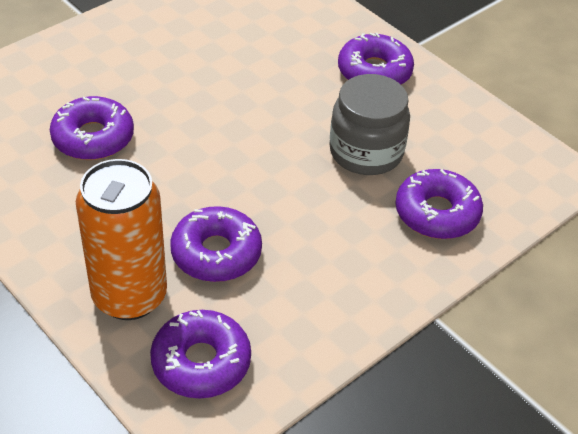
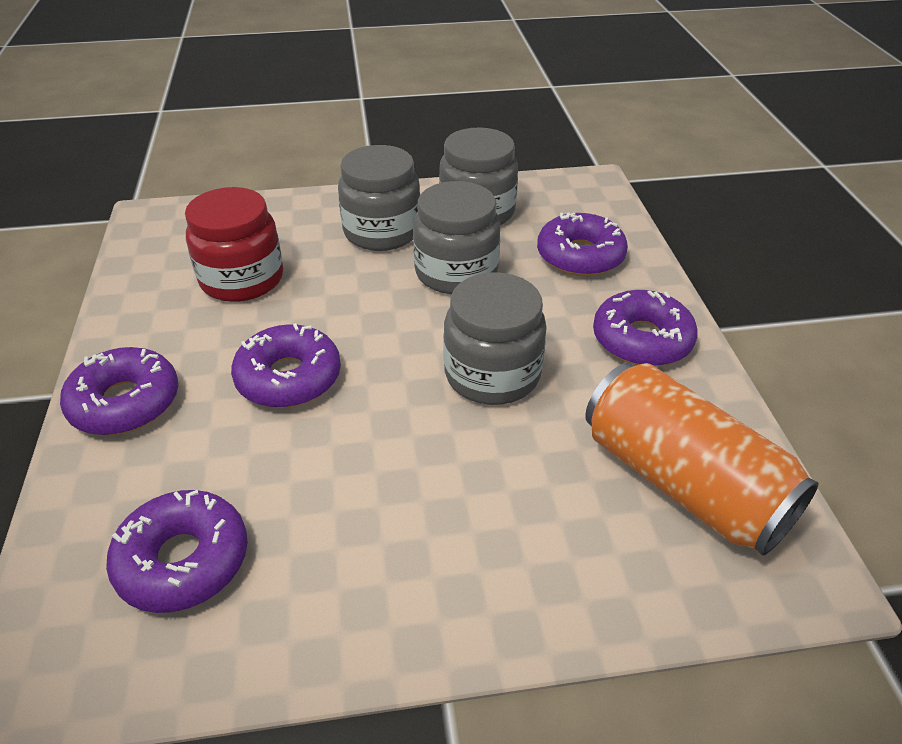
grey jar: 1 -> 4
red jar: 0 -> 1

